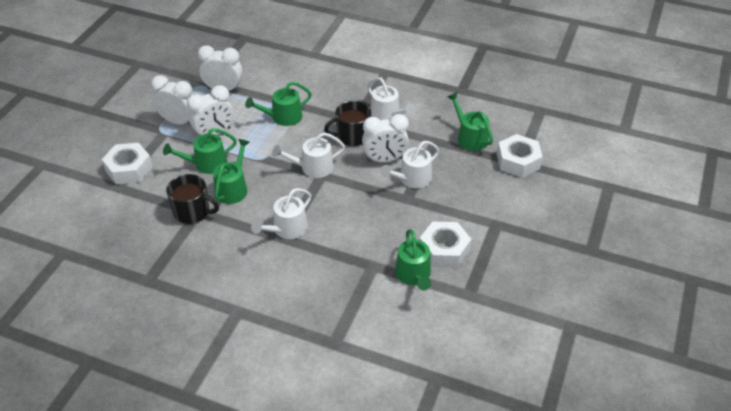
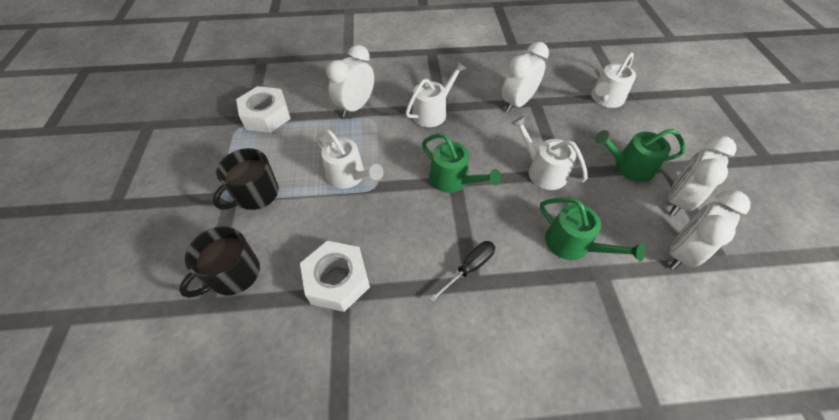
black screwdriver: 0 -> 1
green watering can: 5 -> 3
white nut: 3 -> 2

